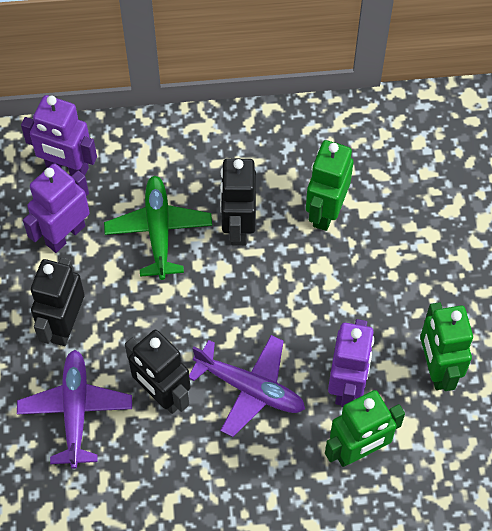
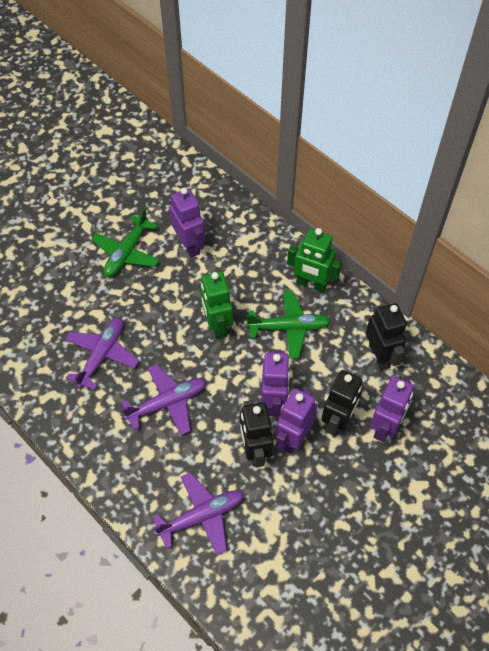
green plane: 1 -> 2
green robot: 3 -> 2
purple plane: 2 -> 3
purple robot: 3 -> 4

